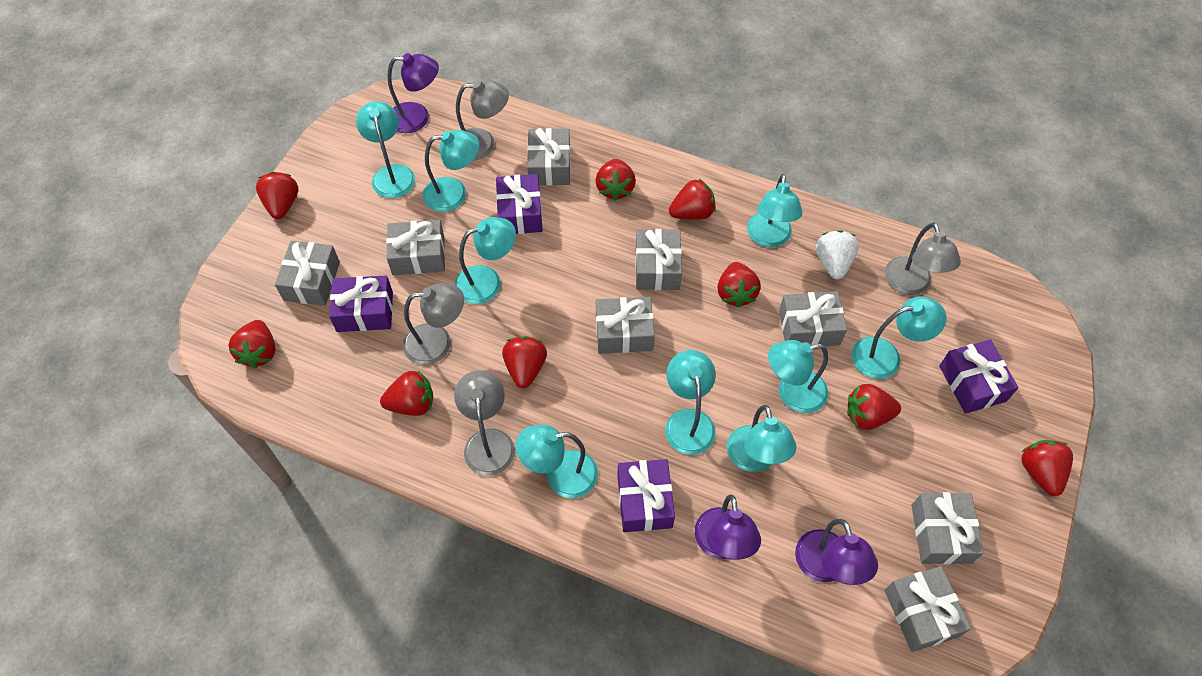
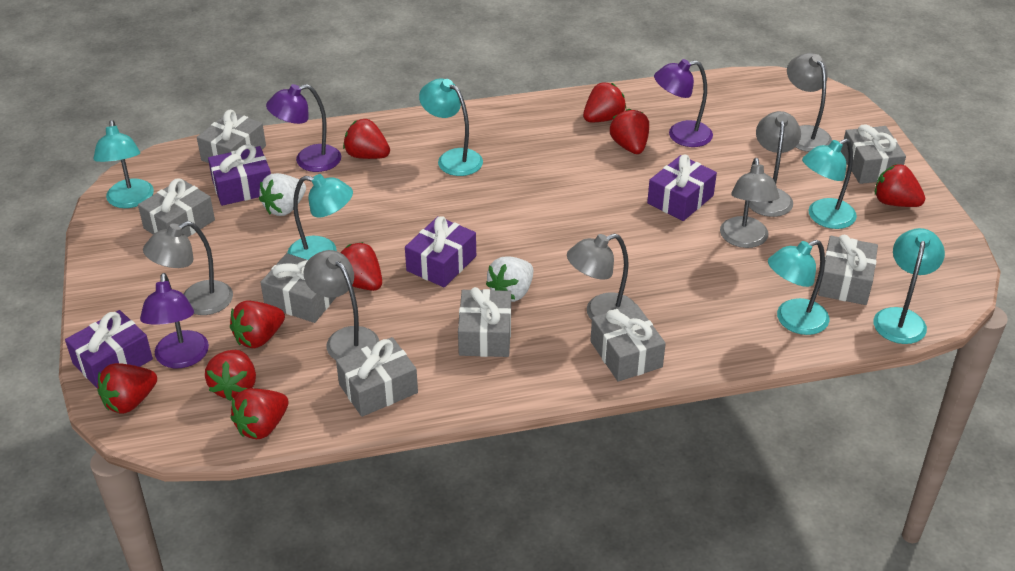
grey lamp: 4 -> 6
turquoise lamp: 9 -> 6
white strawberry: 1 -> 2

